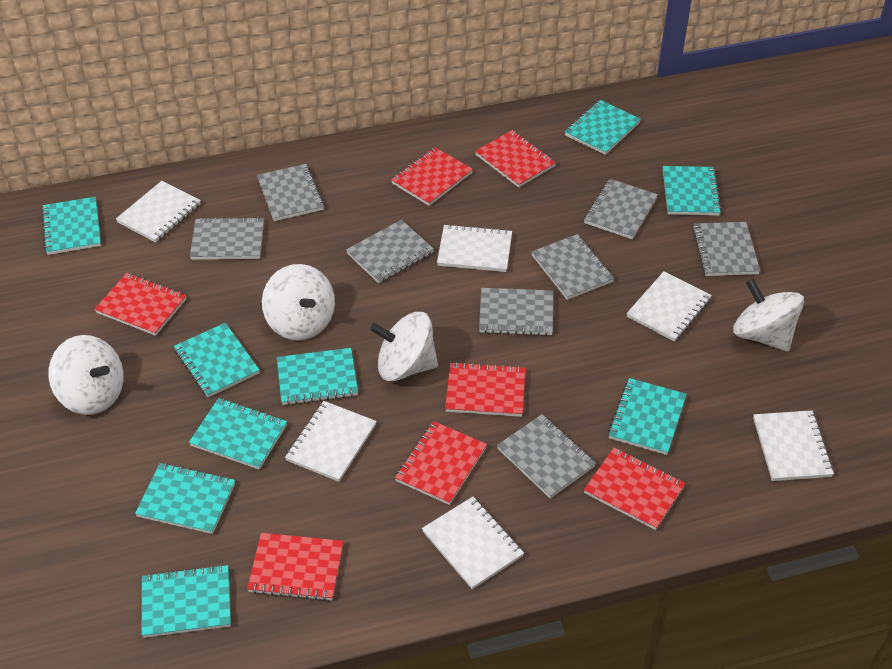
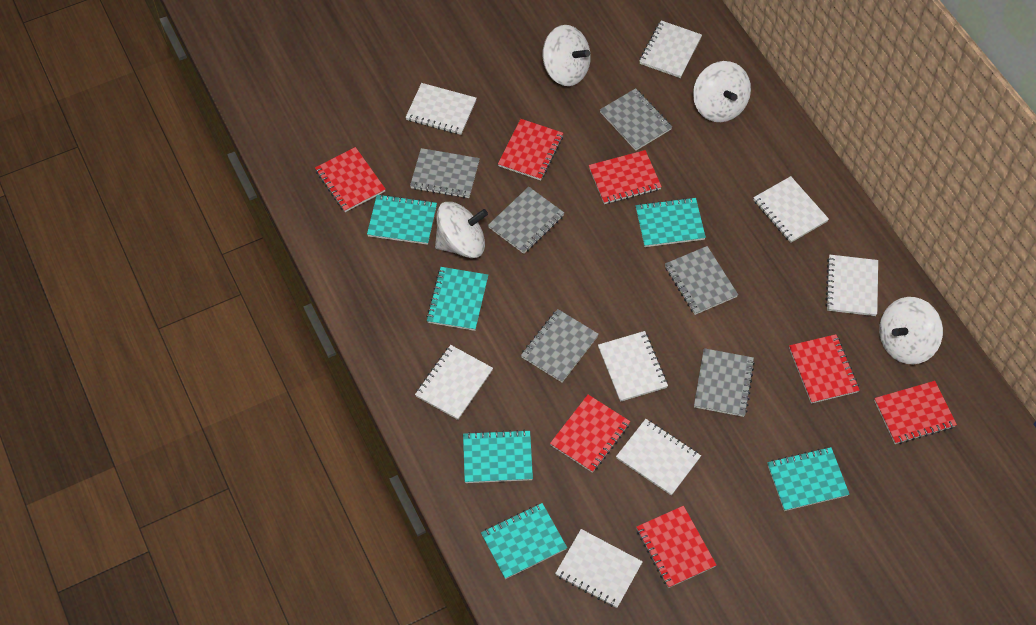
grey notebook: 8 -> 6
turquoise notebook: 9 -> 6
white notebook: 6 -> 8

